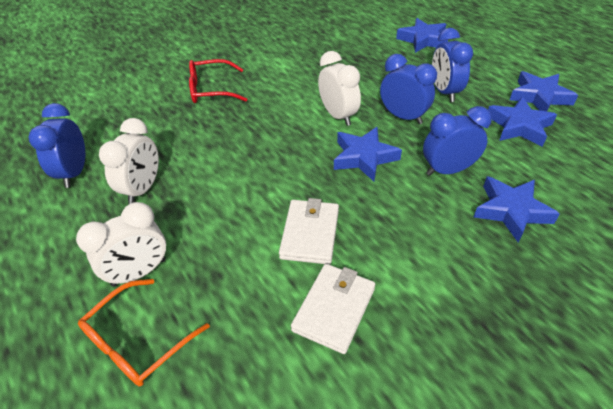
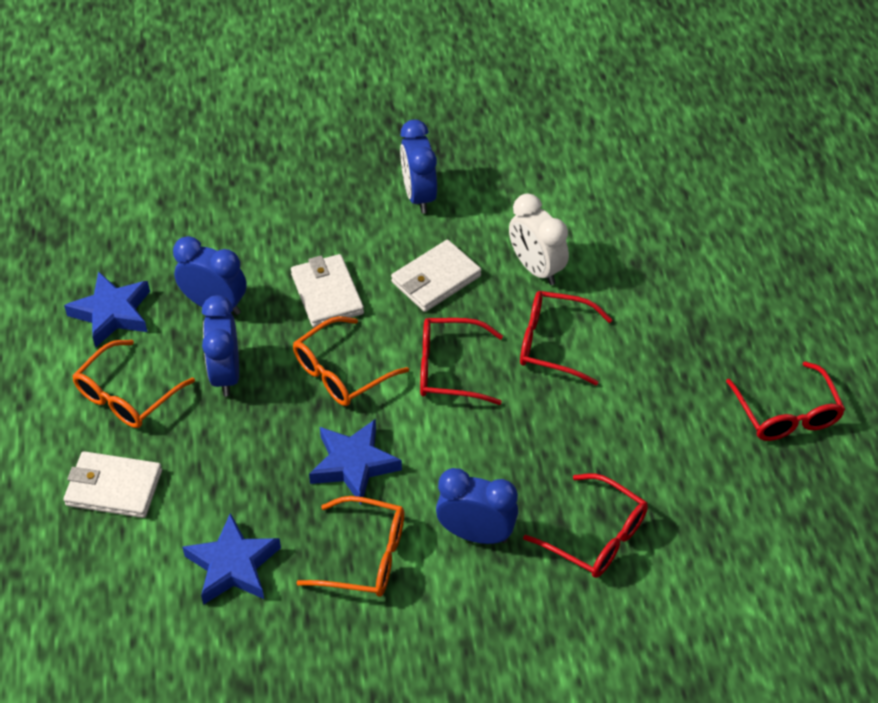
blue star: 5 -> 3
orange glasses: 1 -> 3
red glasses: 1 -> 4
white clock: 3 -> 1
white wallet: 2 -> 3

